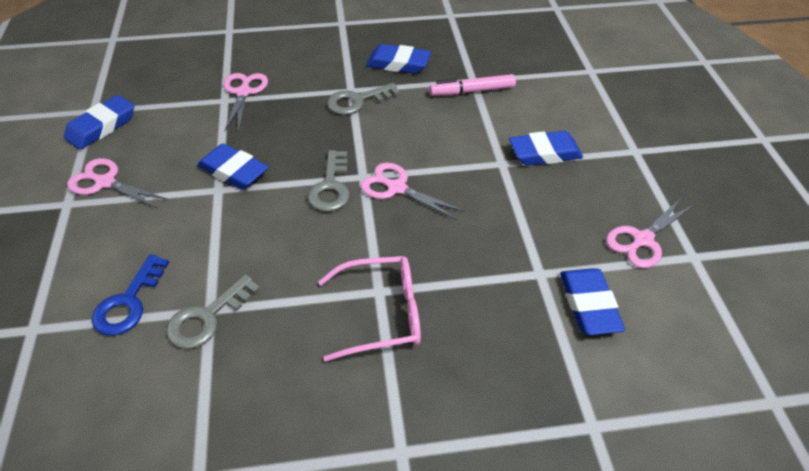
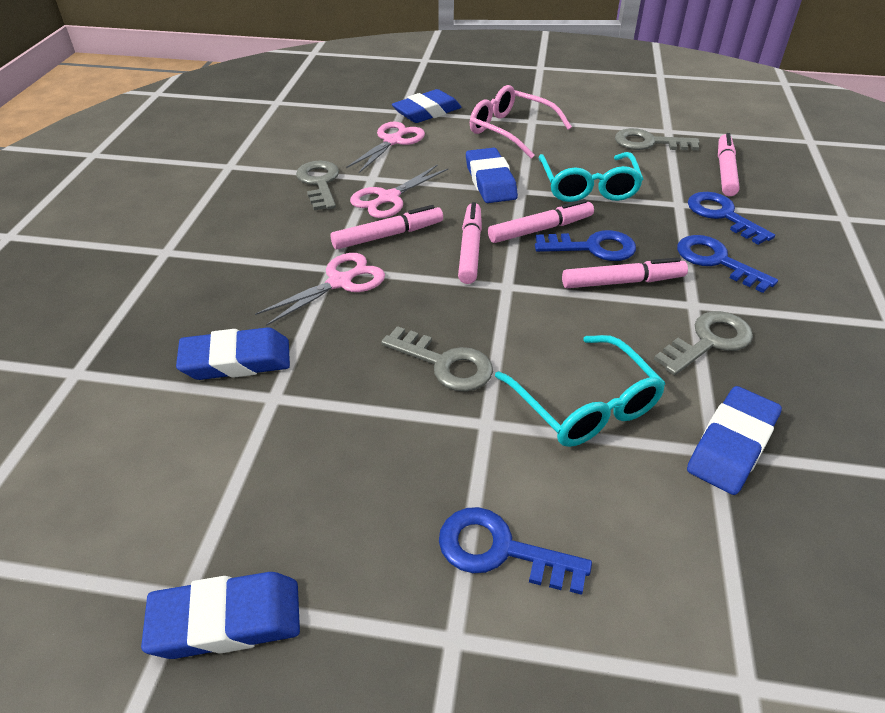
blue key: 1 -> 4
grey key: 3 -> 4
pink marker: 1 -> 5
pink scissors: 4 -> 3
turquoise glasses: 0 -> 2

